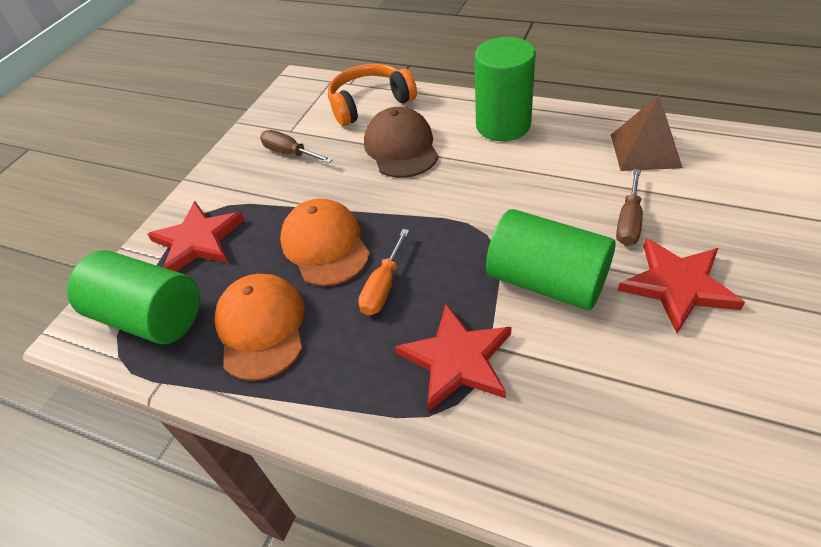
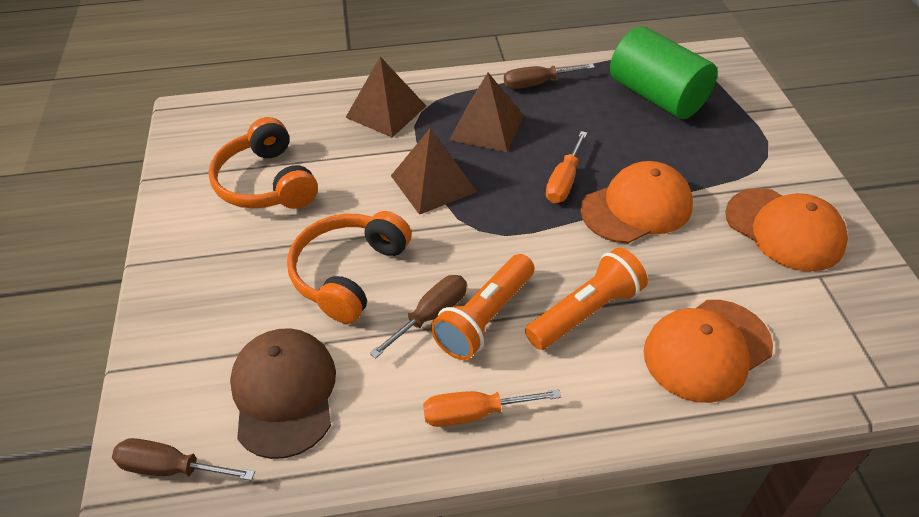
brown pyramid: 1 -> 3
brown screwdriver: 2 -> 3
green cylinder: 3 -> 1
orange cap: 2 -> 3
orange flashlight: 0 -> 2
orange headphones: 1 -> 2
orange screwdriver: 1 -> 2
red star: 3 -> 0

